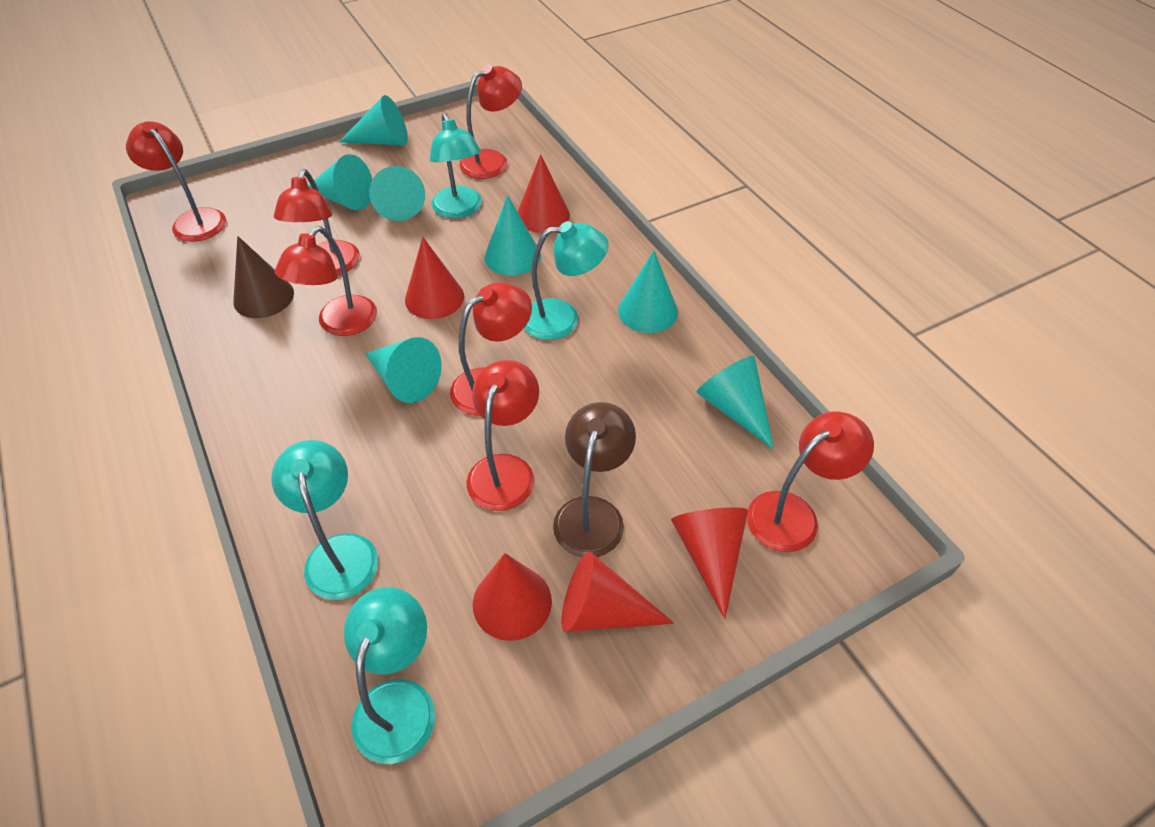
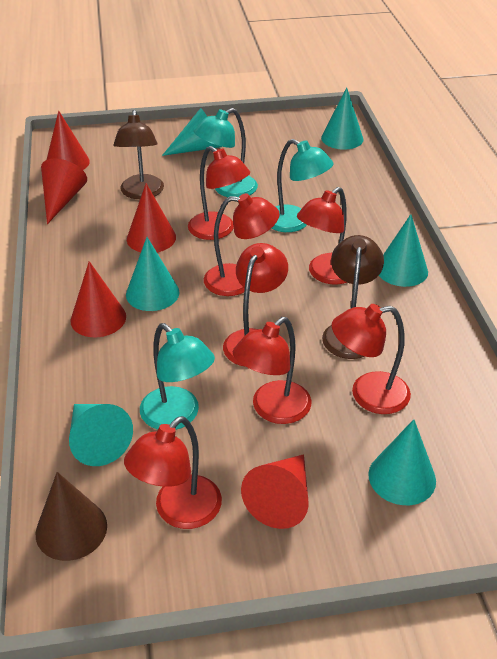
brown lamp: 1 -> 2
turquoise cone: 7 -> 6
turquoise lamp: 4 -> 3

